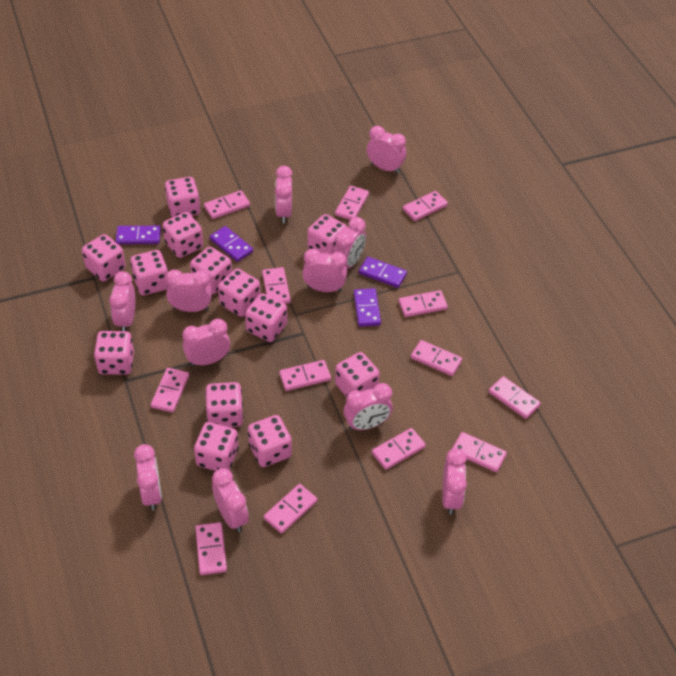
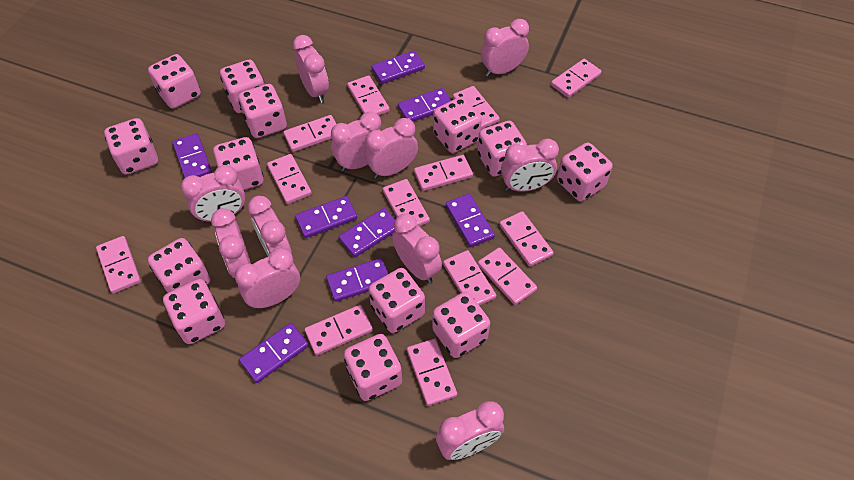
purple domino: 4 -> 8

